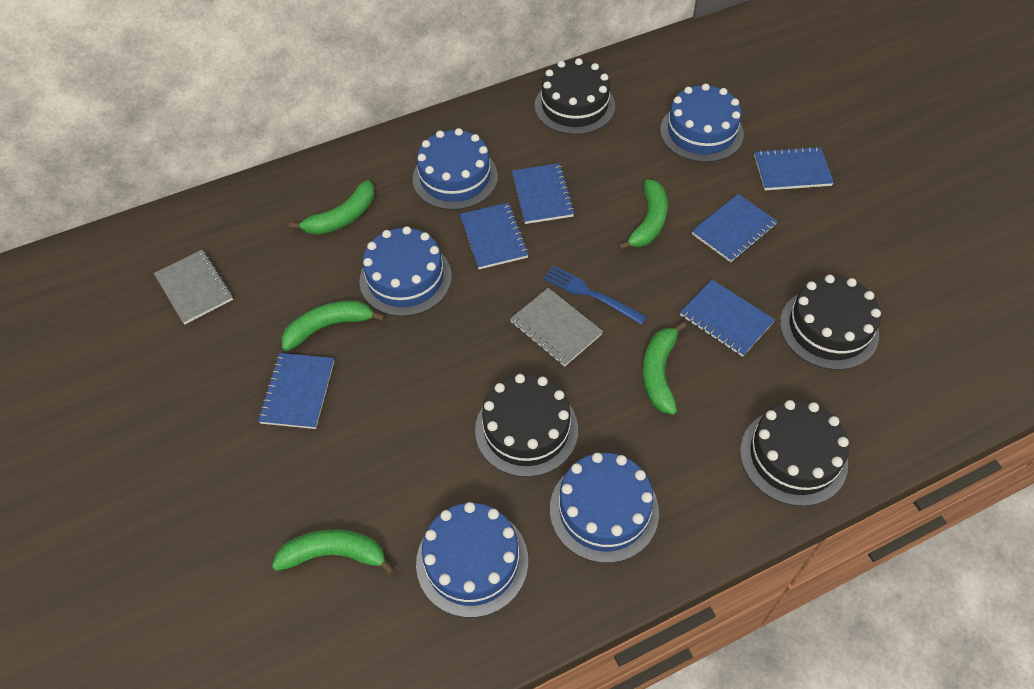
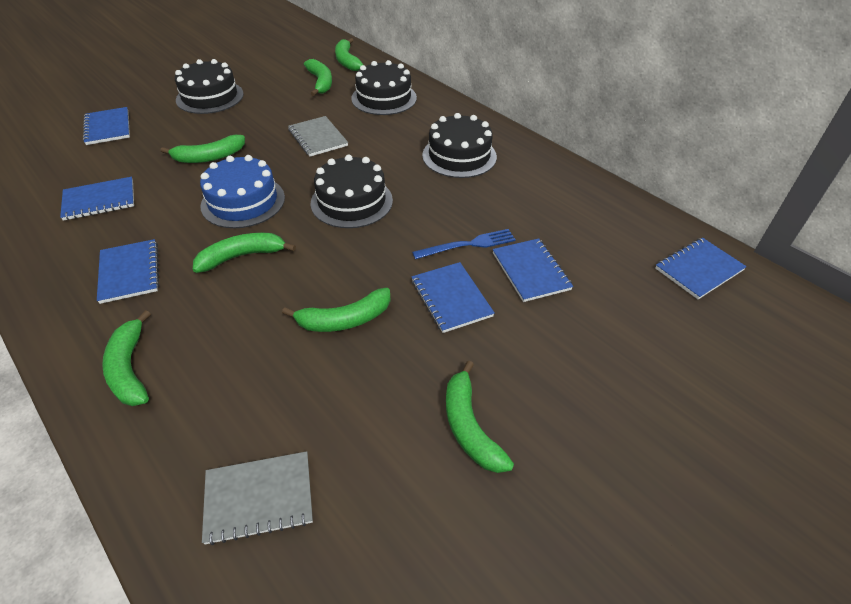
blue cake: 5 -> 1
green banana: 5 -> 7

